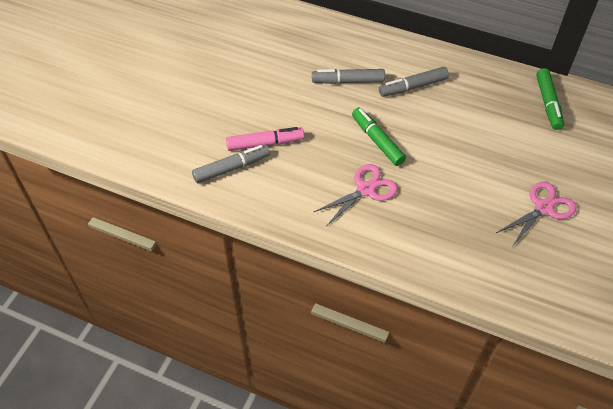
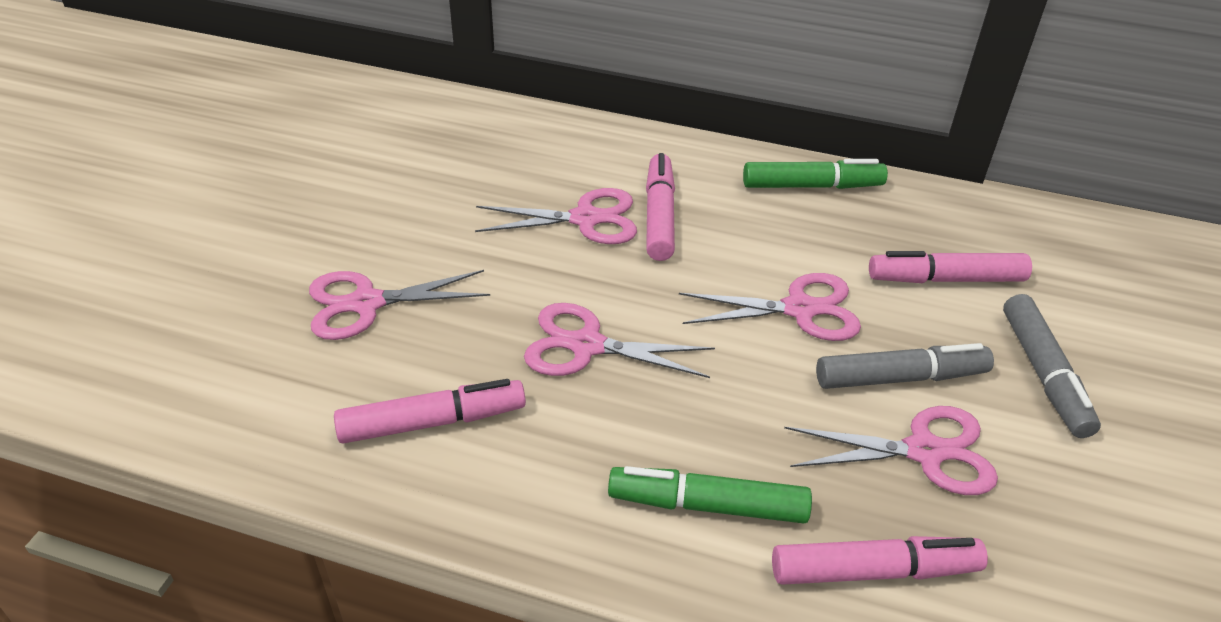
grey marker: 3 -> 2
pink marker: 1 -> 4
pink scissors: 2 -> 5

